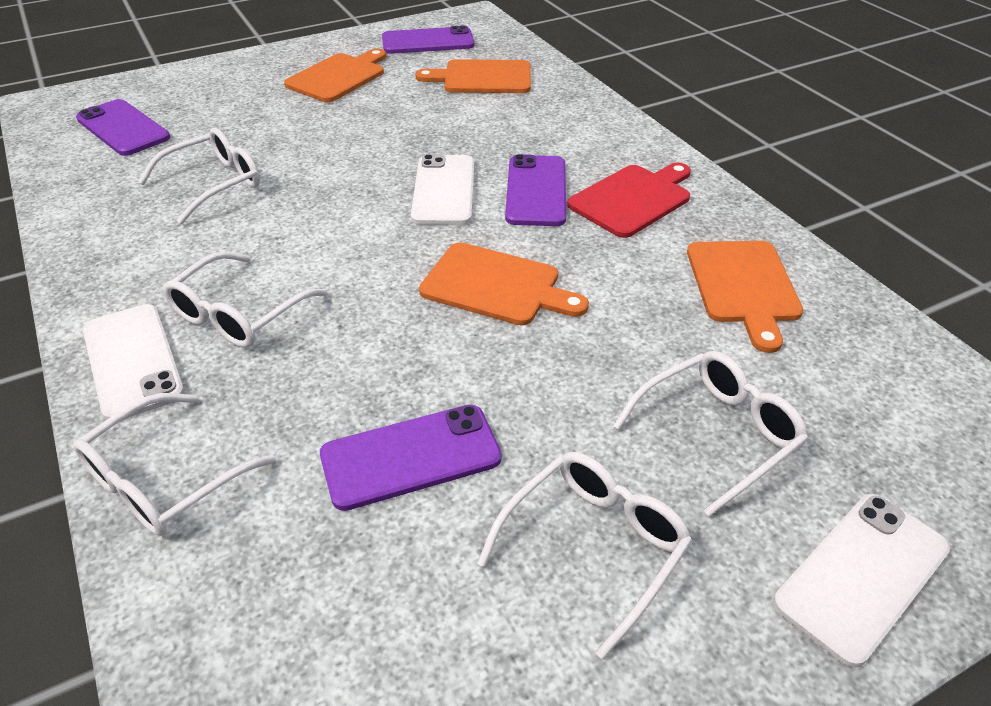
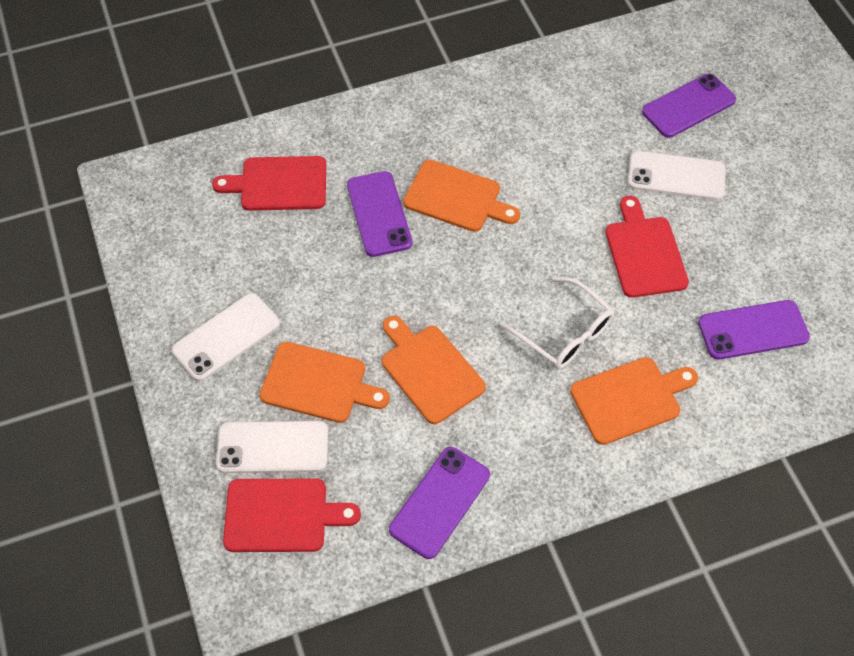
red cutting board: 1 -> 3
white glasses: 5 -> 1

